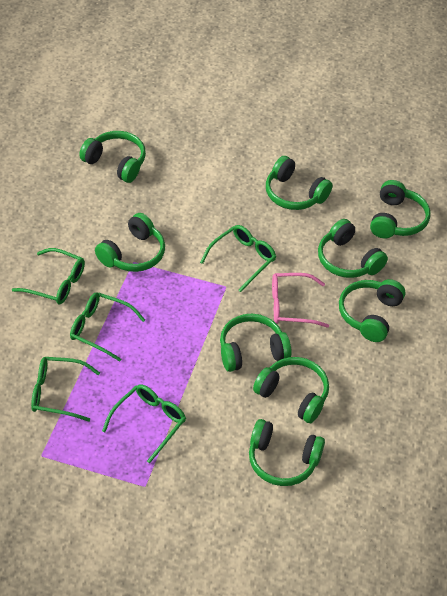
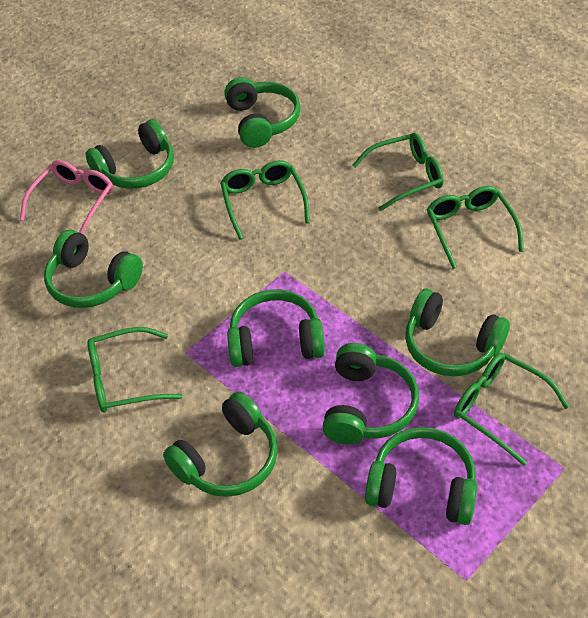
green headphones: 9 -> 8

